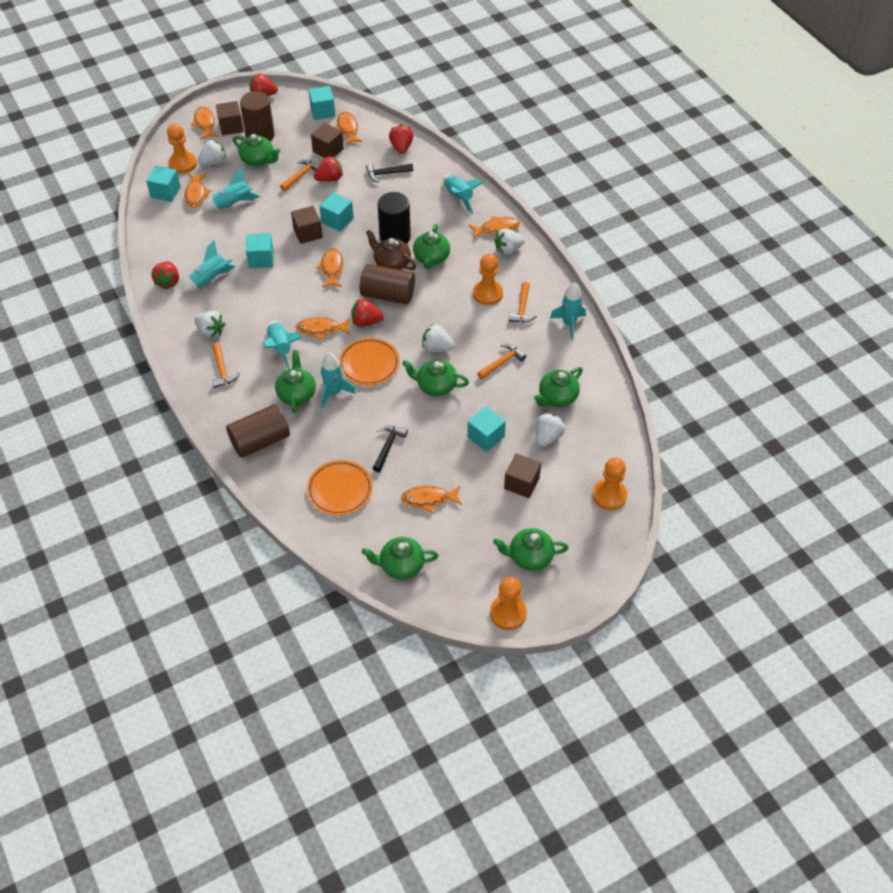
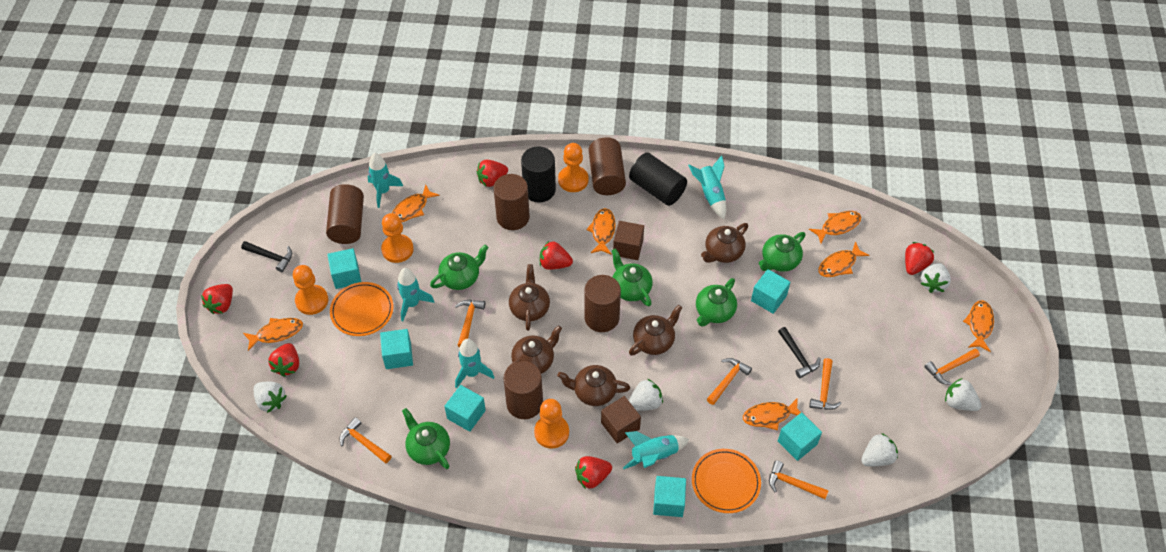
black cylinder: 1 -> 2
brown cube: 4 -> 2
brown cylinder: 3 -> 5
brown teapot: 1 -> 5
green teapot: 7 -> 5
orange hammer: 4 -> 6
red strawberry: 5 -> 6
turquoise cube: 5 -> 6
turquoise rocket: 6 -> 5

